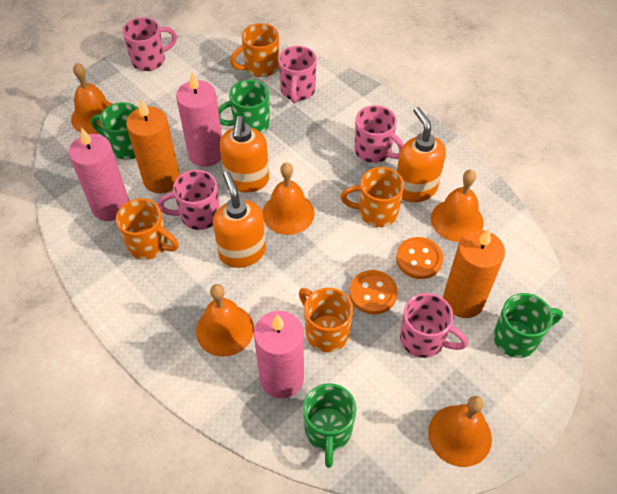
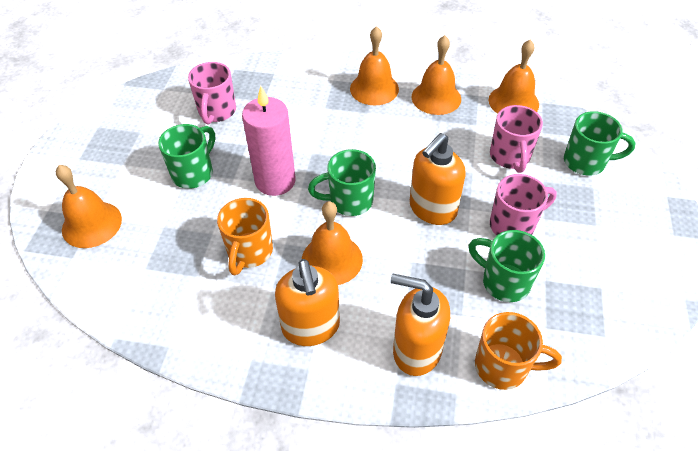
orange button: 2 -> 0
orange candle: 2 -> 0
orange mug: 4 -> 2
pink candle: 3 -> 1
pink mug: 5 -> 3

